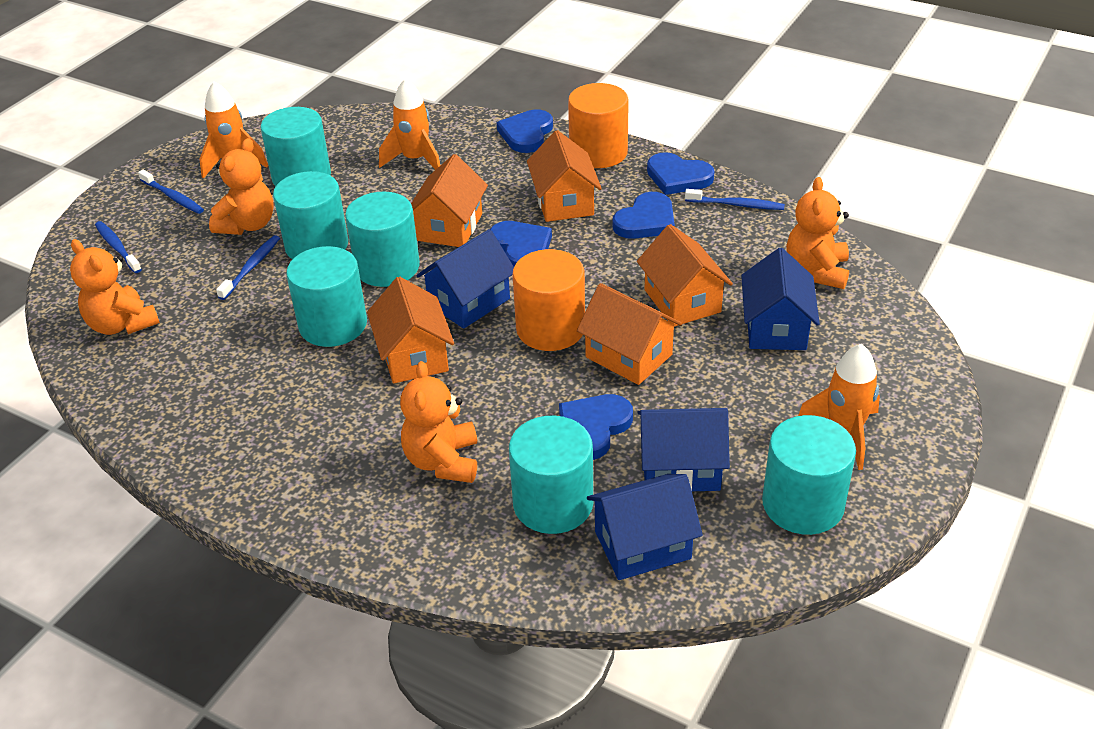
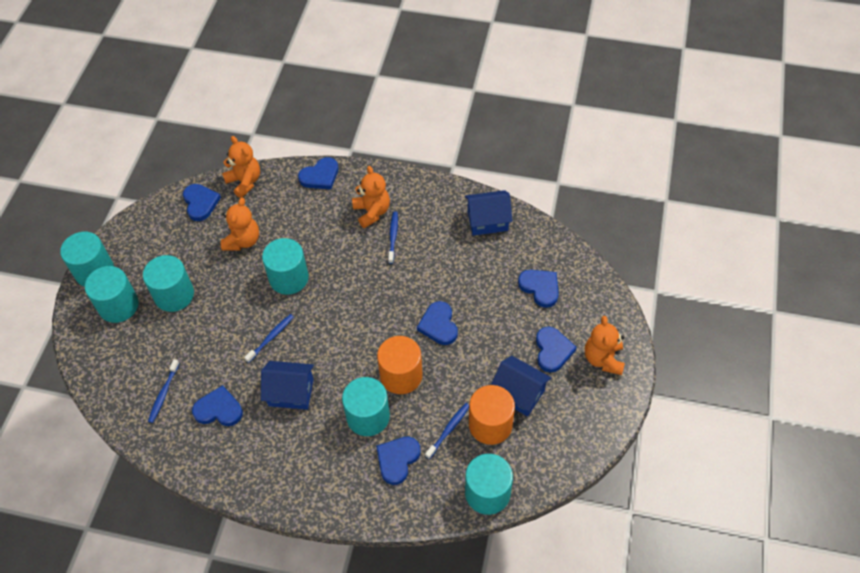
blue heart: 5 -> 7
blue house: 4 -> 3
orange house: 5 -> 0
orange rocket: 3 -> 0

